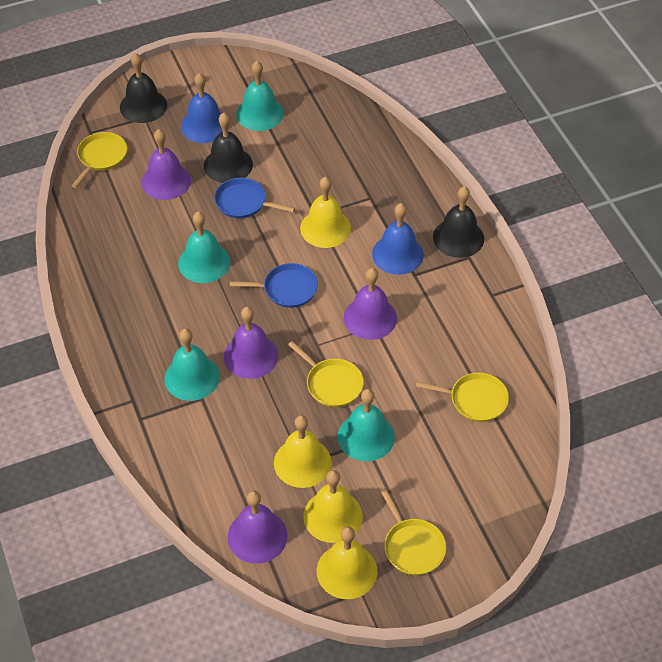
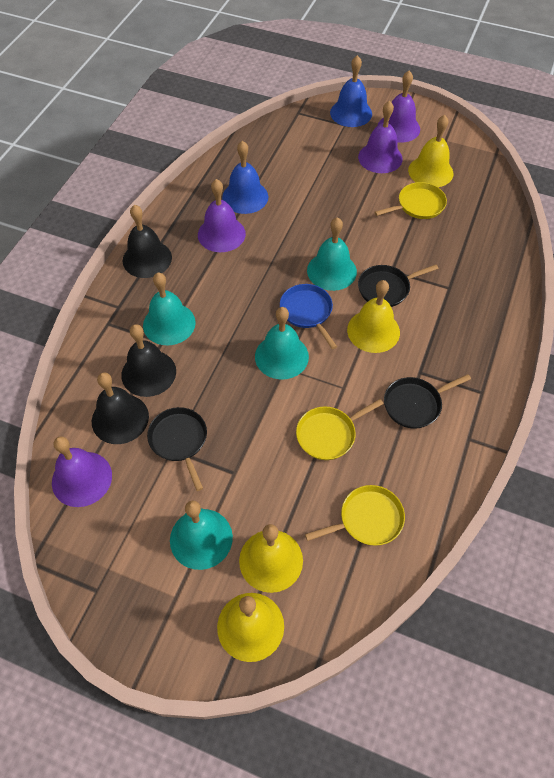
black pan: 0 -> 3
blue pan: 2 -> 1
yellow pan: 4 -> 3

